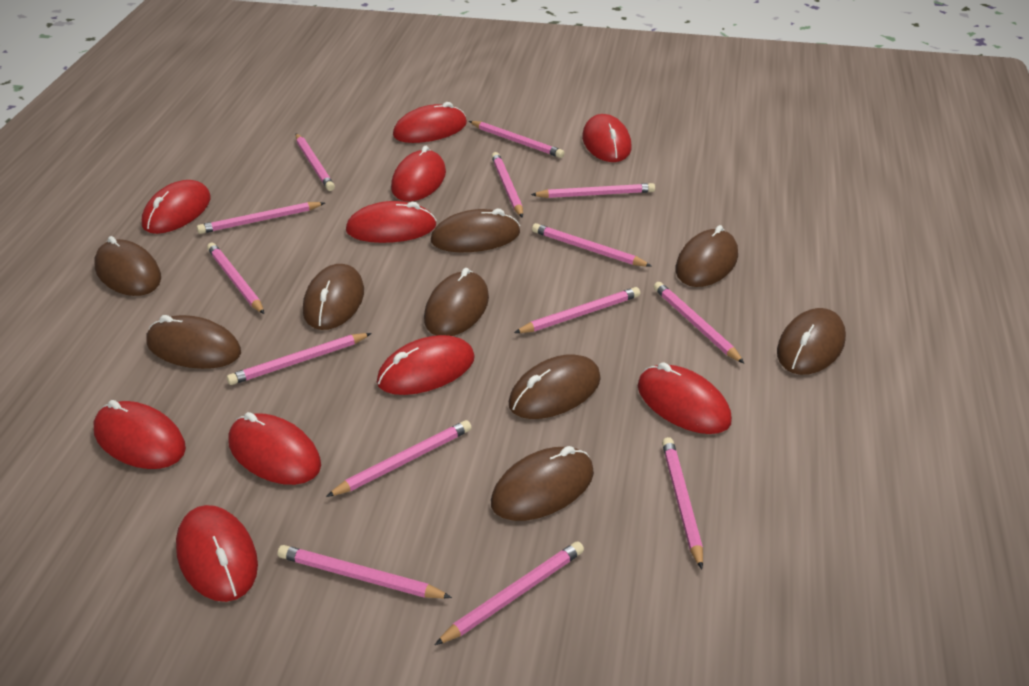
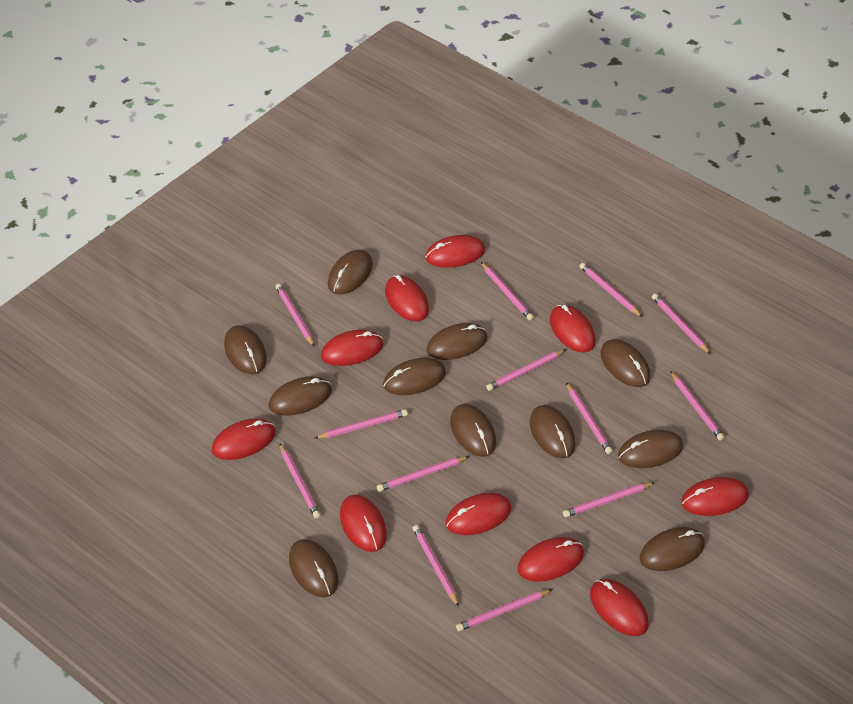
brown mouse: 9 -> 11
pink pencil: 14 -> 13

